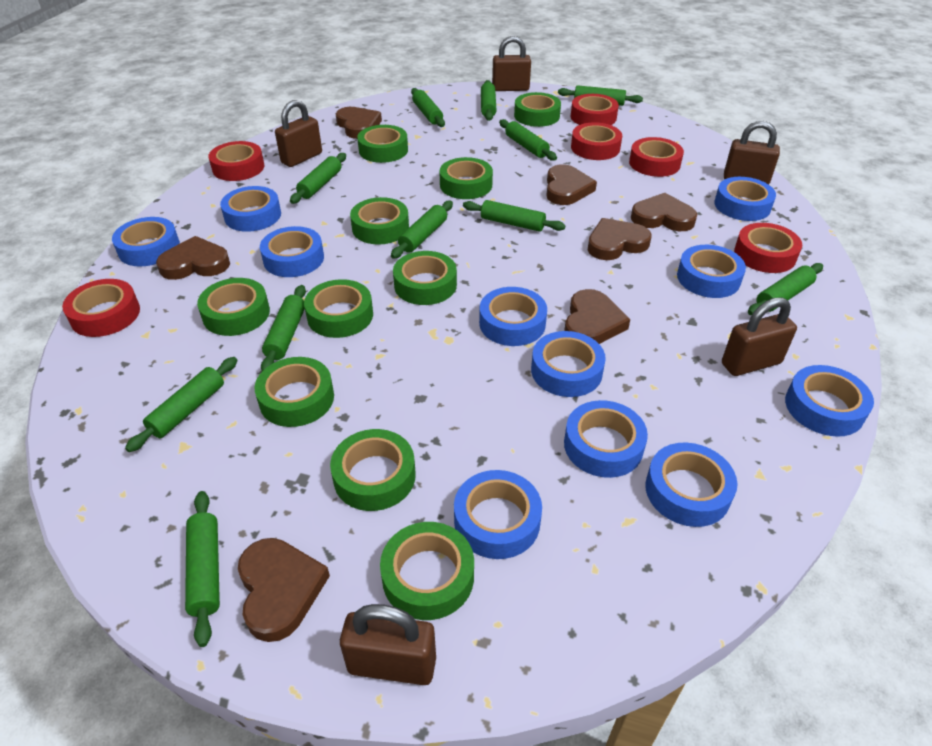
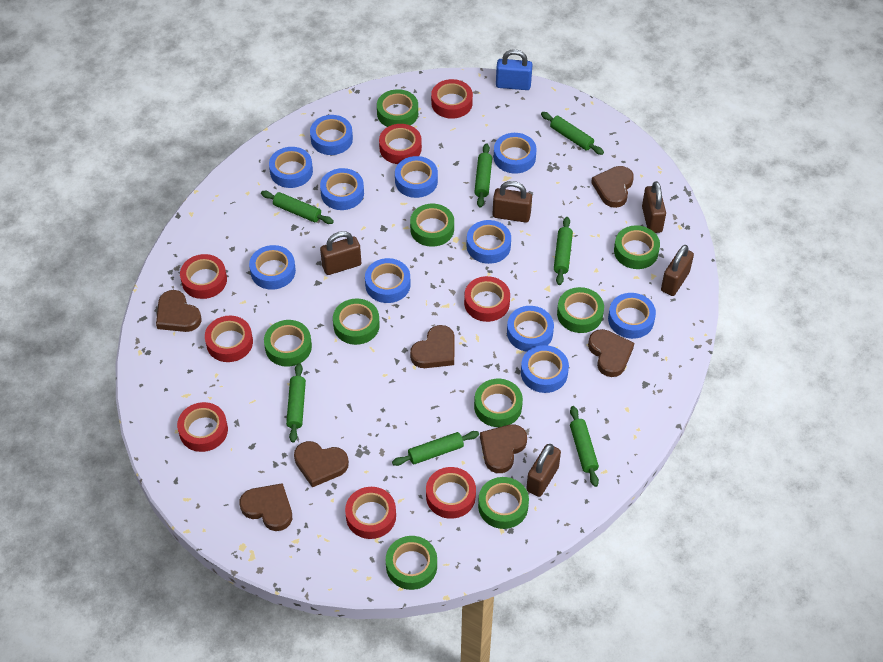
blue padlock: 0 -> 1
green rolling pin: 11 -> 7
green tape: 10 -> 9
red tape: 6 -> 8

